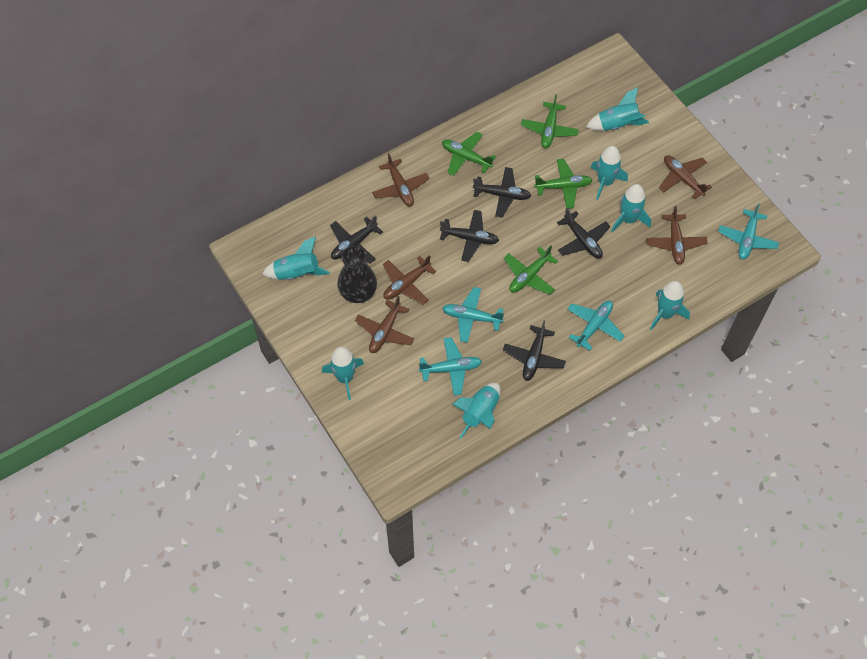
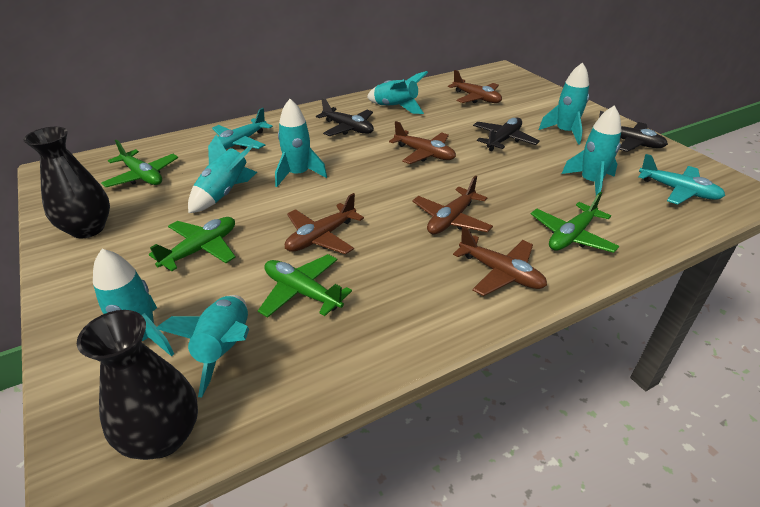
black plane: 5 -> 3
black vase: 1 -> 2
turquoise plane: 4 -> 2

